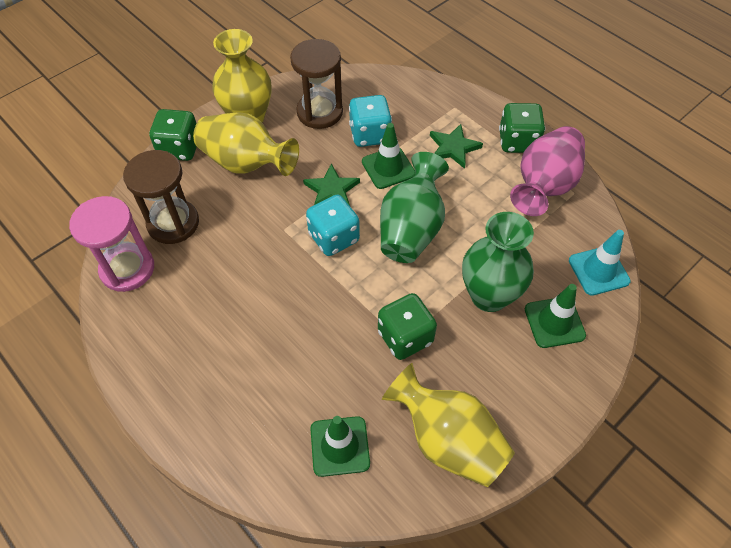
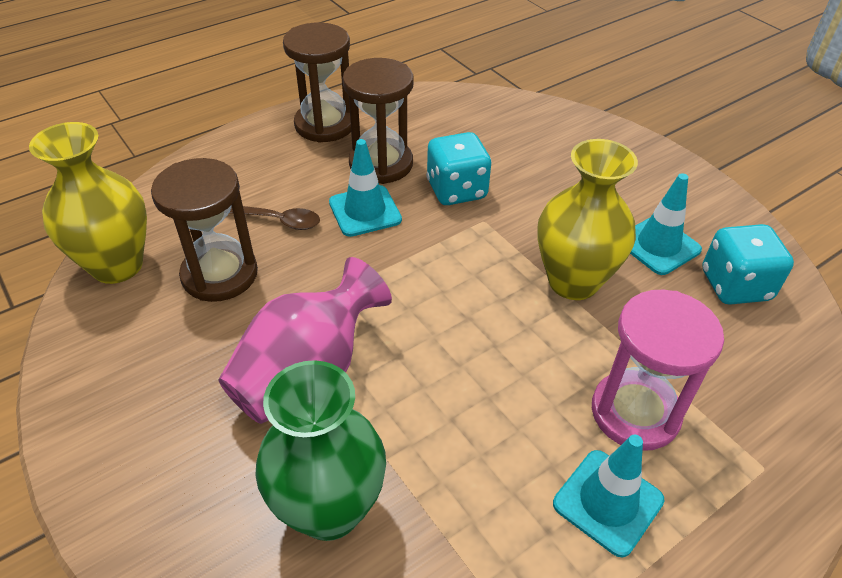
brown hourglass: 2 -> 3
brown spoon: 0 -> 1
green dice: 3 -> 0
green star: 2 -> 0
green traffic cone: 3 -> 0
green vase: 2 -> 1
turquoise traffic cone: 1 -> 3
yellow vase: 3 -> 2

